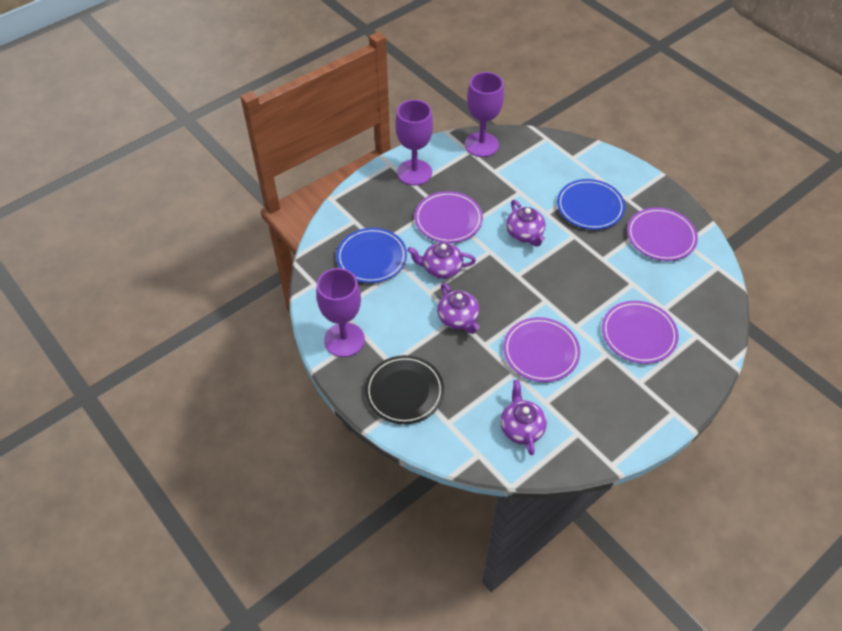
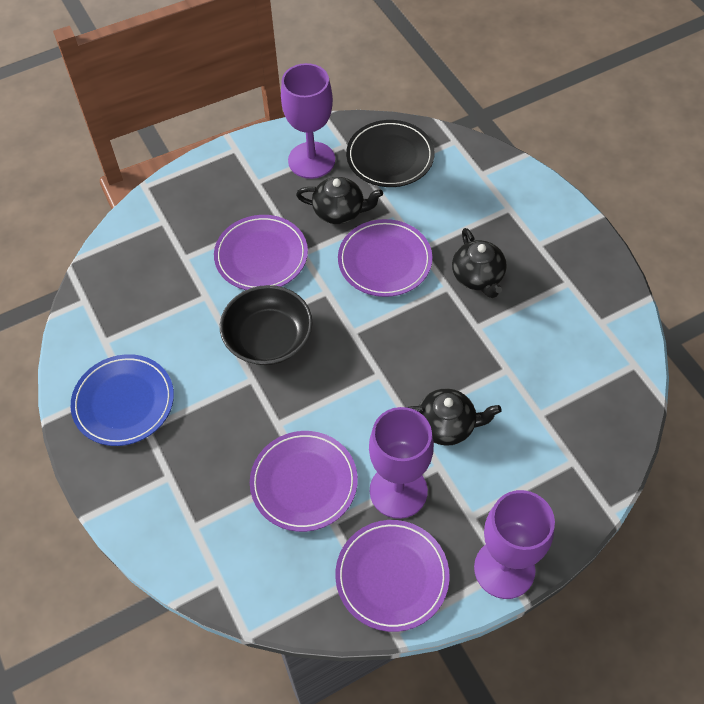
black bowl: 0 -> 1
black teapot: 0 -> 3
blue plate: 2 -> 1
purple teapot: 4 -> 0

